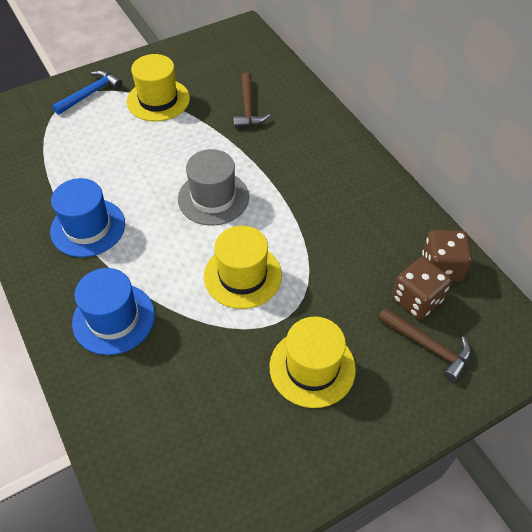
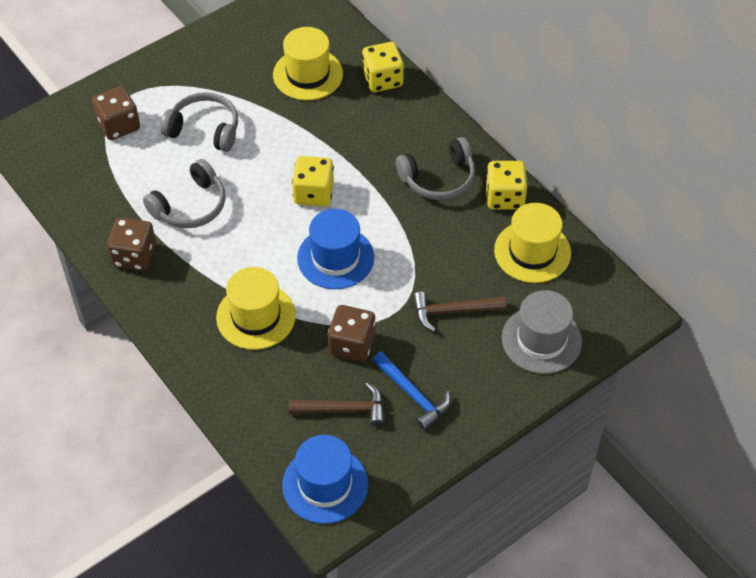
brown dice: 2 -> 3
grey headphones: 0 -> 3
yellow dice: 0 -> 3

